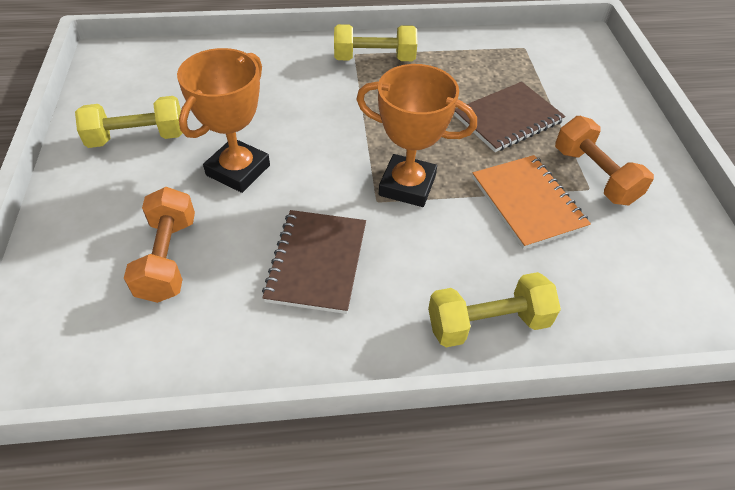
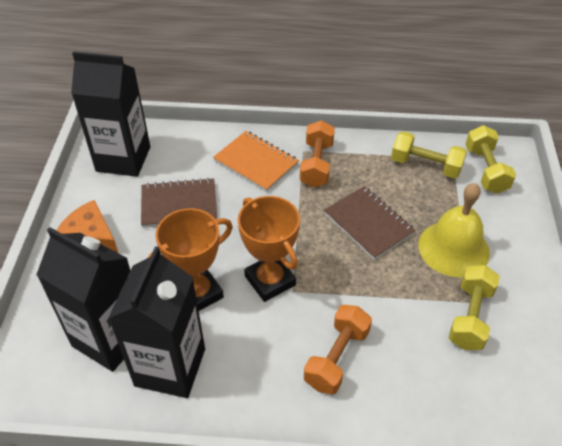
black carton: 0 -> 3
orange cheese: 0 -> 1
yellow bell: 0 -> 1

